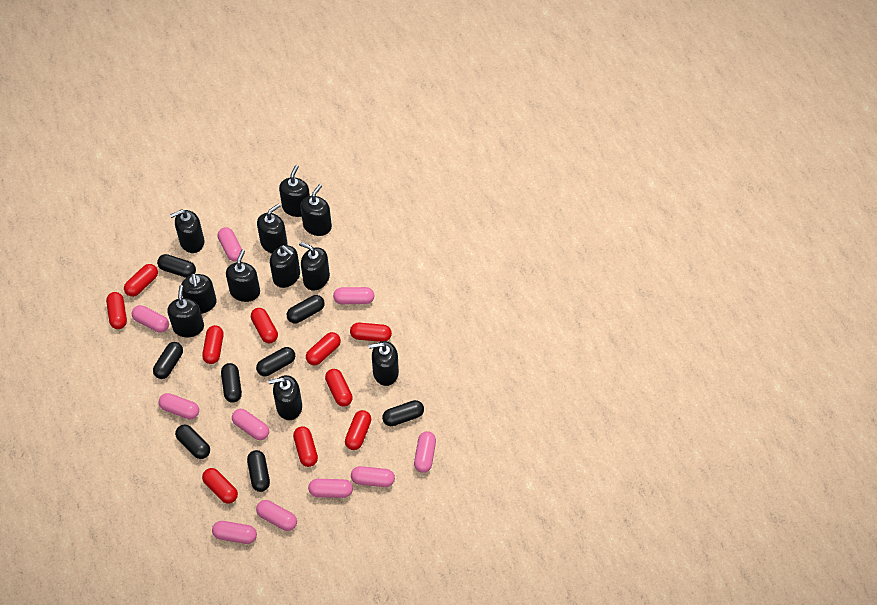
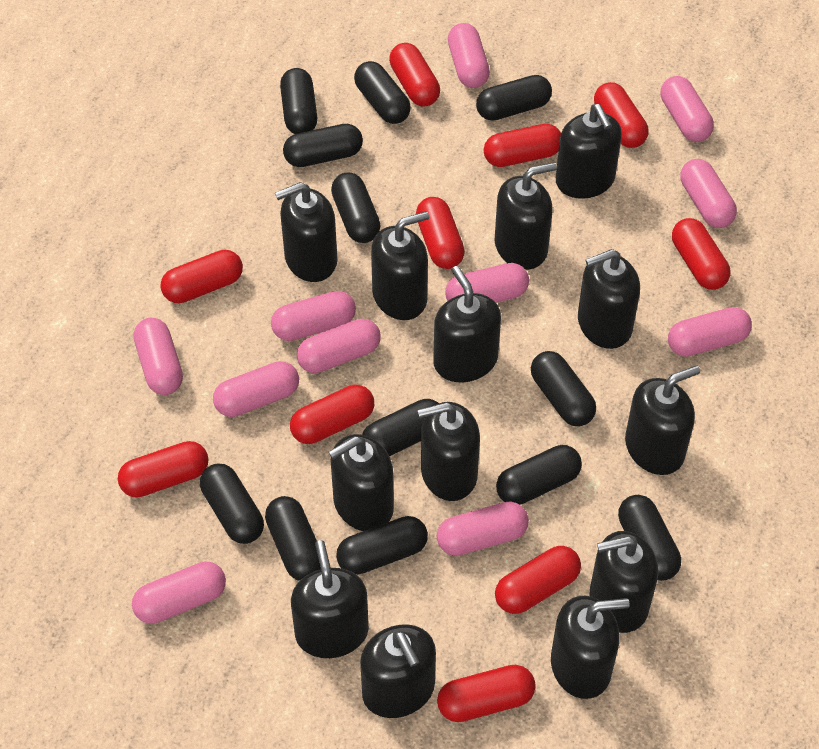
black capsule: 8 -> 12
black soap dispenser: 11 -> 13
pink capsule: 10 -> 11

